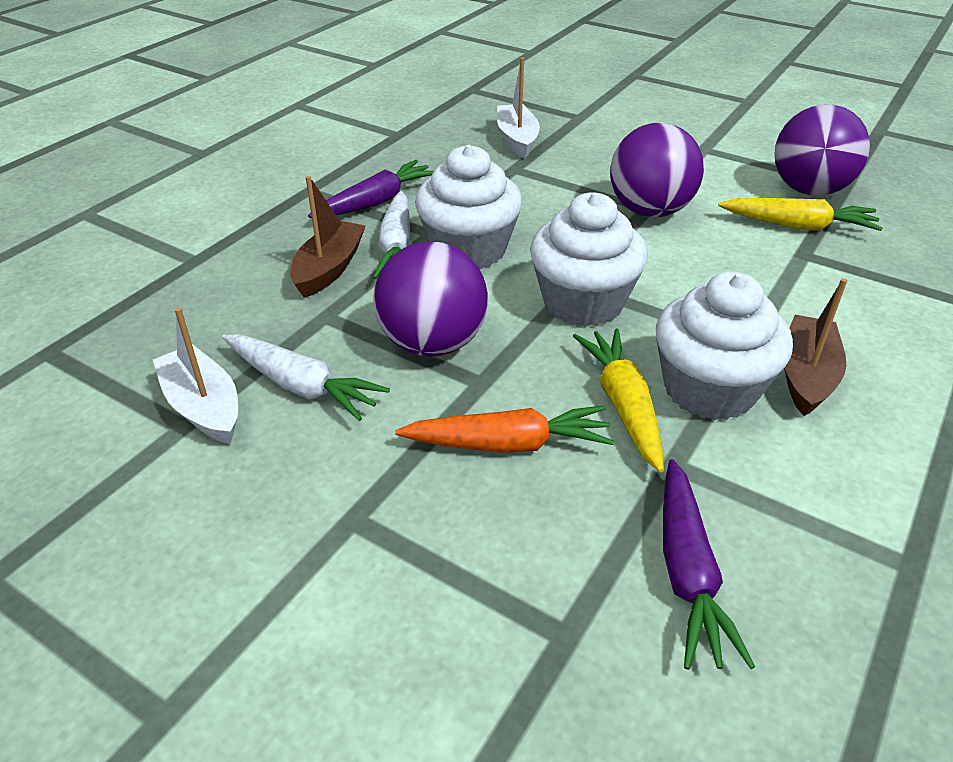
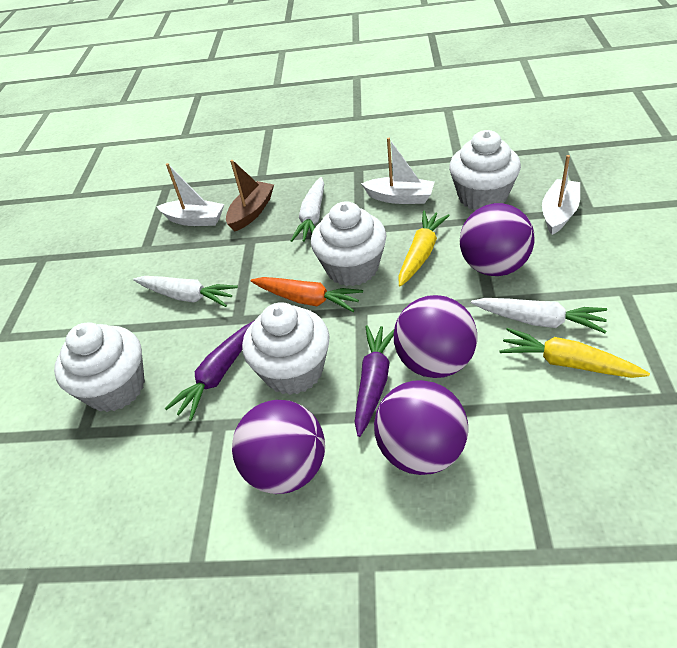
brown boat: 2 -> 1
purple ball: 3 -> 4
white boat: 2 -> 3
white carrot: 2 -> 3
white cupcake: 3 -> 4

